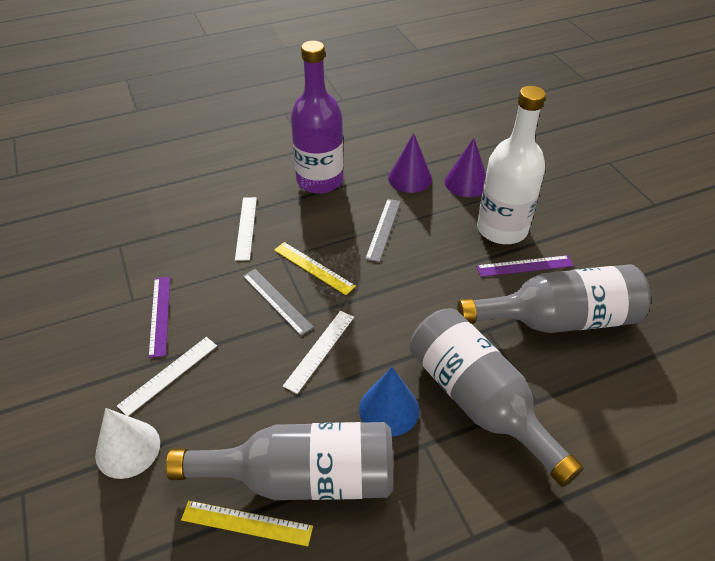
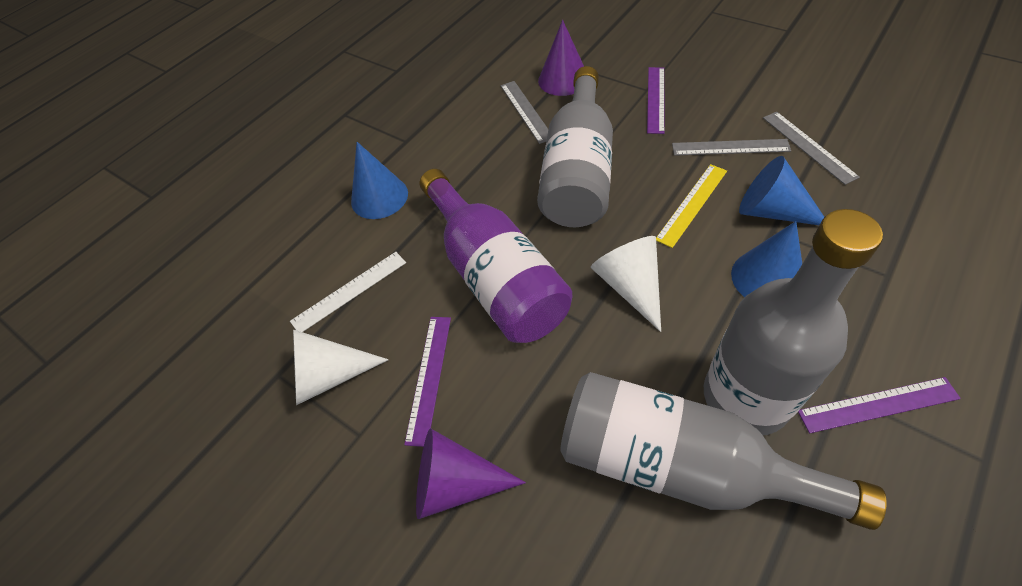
blue cone: 1 -> 3
grey ruler: 2 -> 3
purple ruler: 2 -> 3
white bottle: 1 -> 0
white cone: 1 -> 2
white ruler: 3 -> 1
yellow ruler: 2 -> 1

